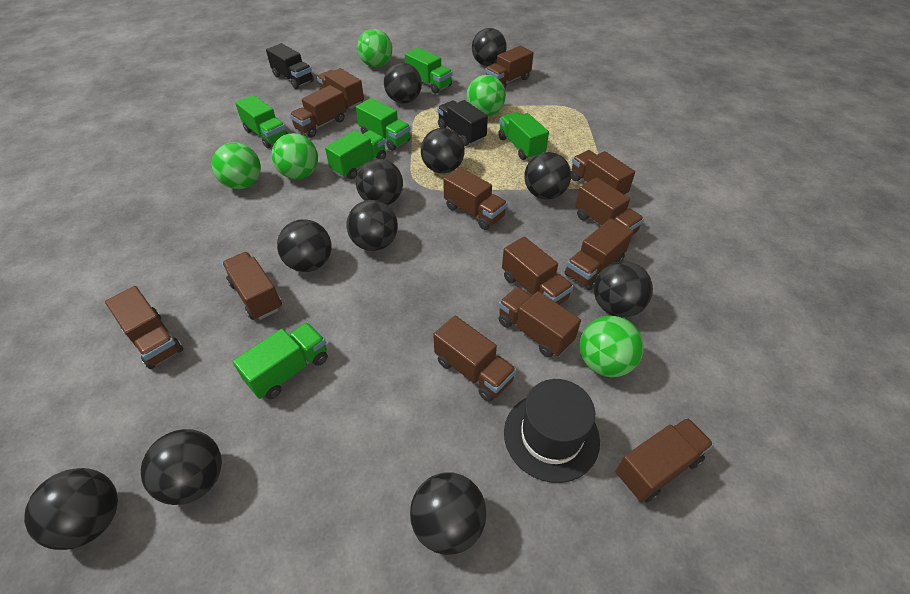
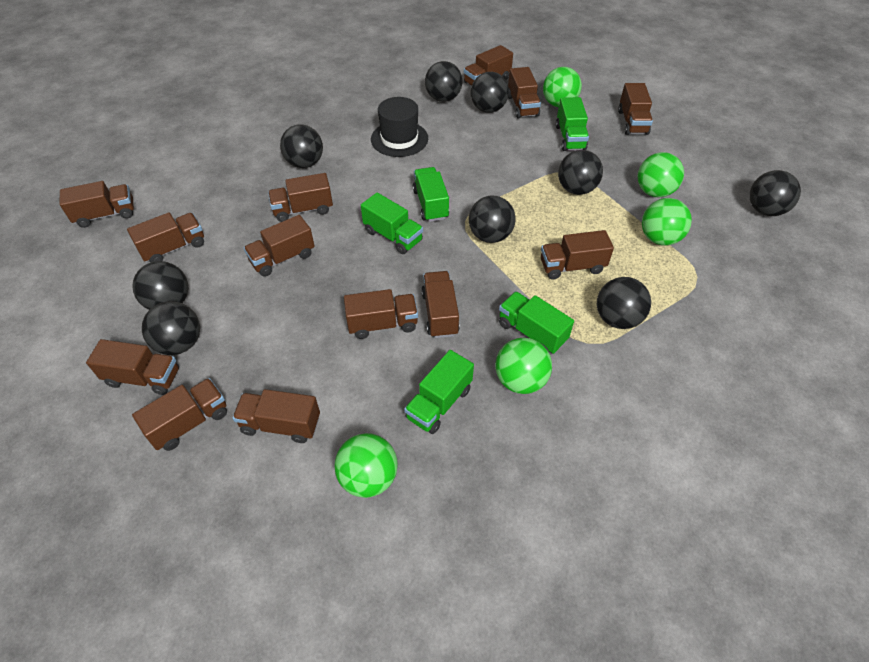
black ball: 11 -> 9
black truck: 2 -> 0
green truck: 6 -> 5

